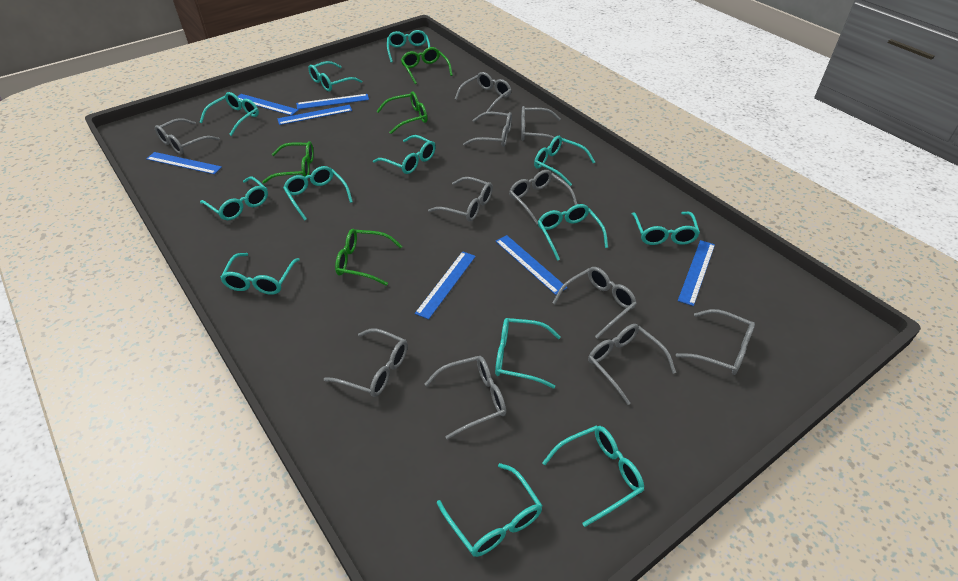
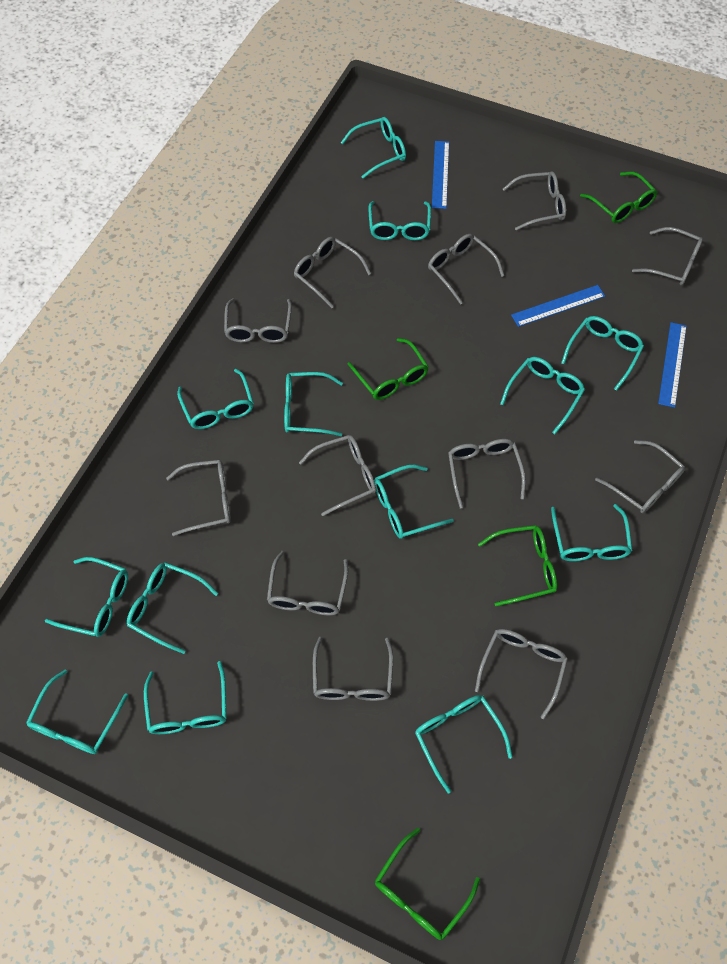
blue ruler: 7 -> 3
grey glasses: 11 -> 12

